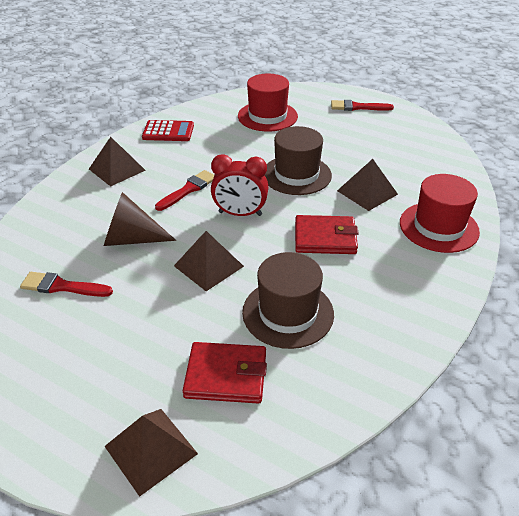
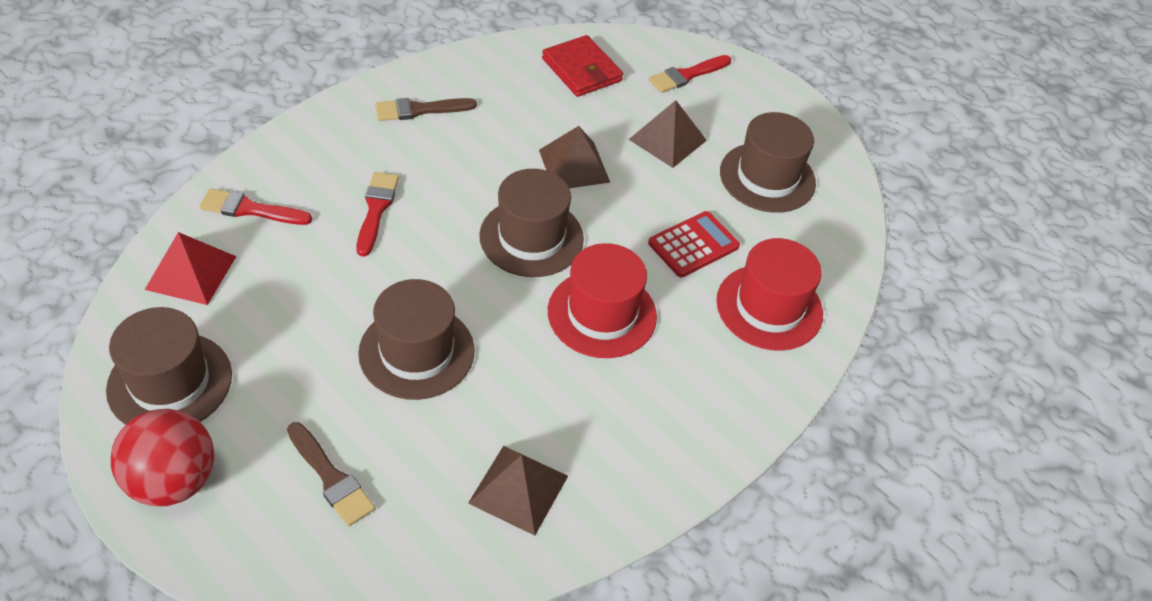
brown brush: 0 -> 2
brown cone: 1 -> 0
brown hat: 2 -> 4
brown pyramid: 4 -> 3
red ball: 0 -> 1
red clock: 1 -> 0
red pyramid: 0 -> 1
red wallet: 2 -> 1

